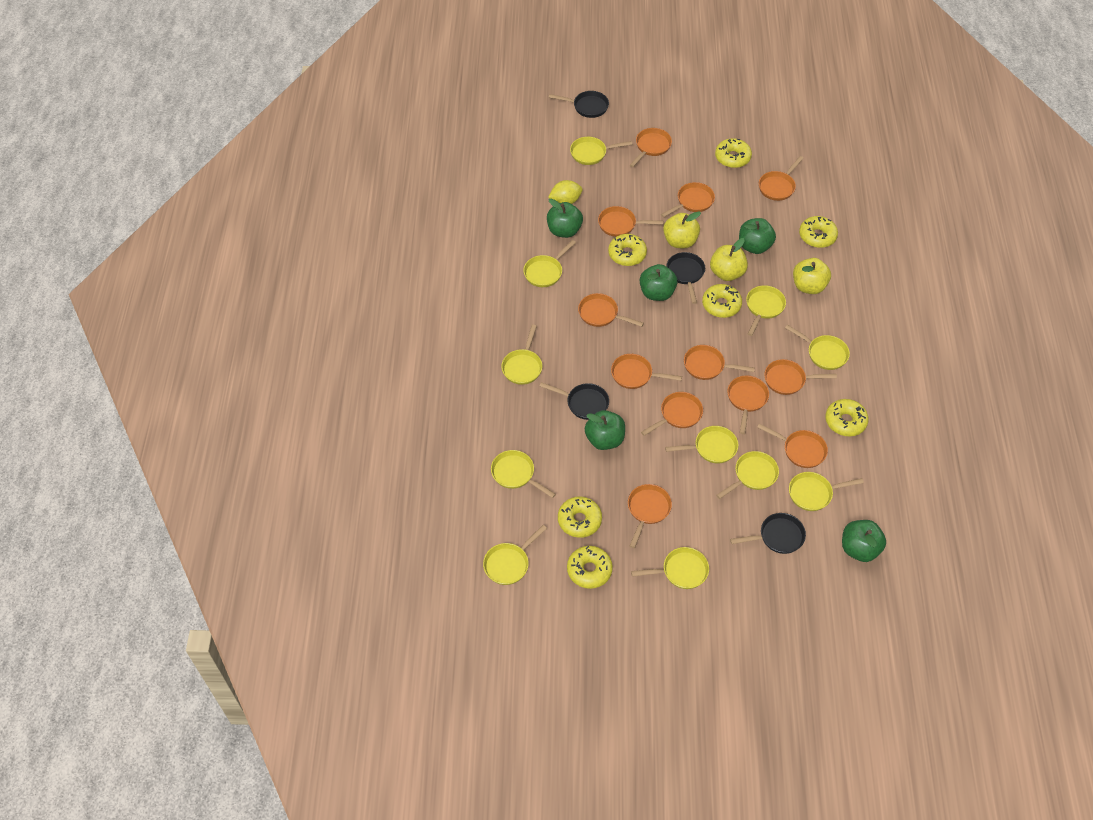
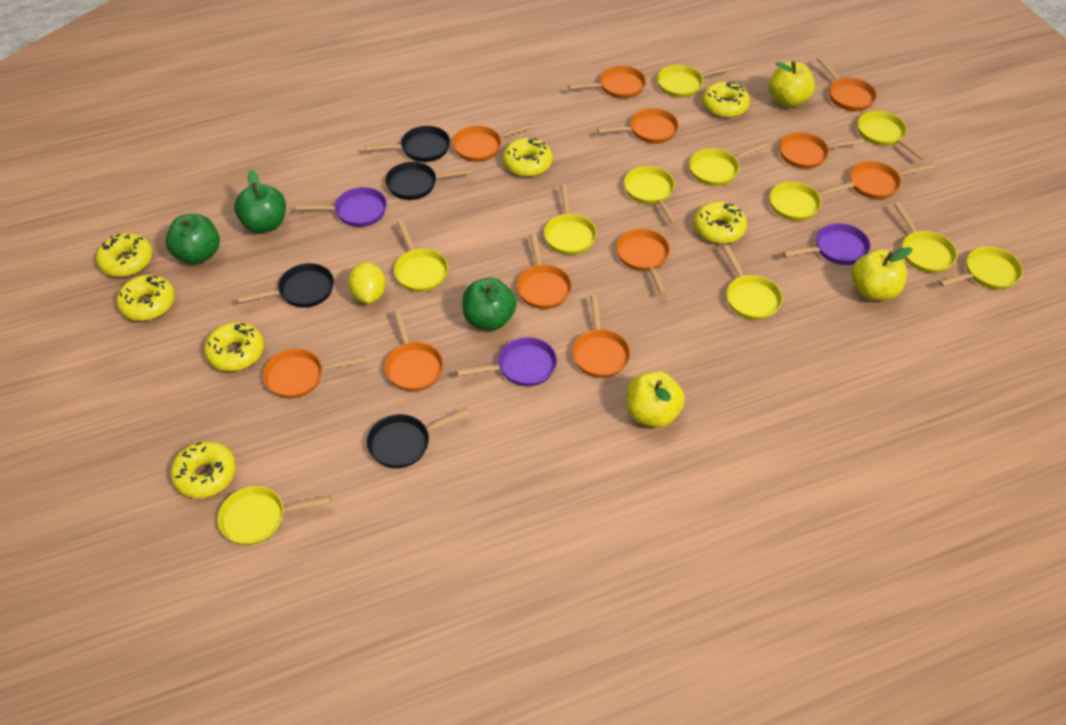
green apple: 5 -> 3
orange pan: 12 -> 11
purple pan: 0 -> 3

